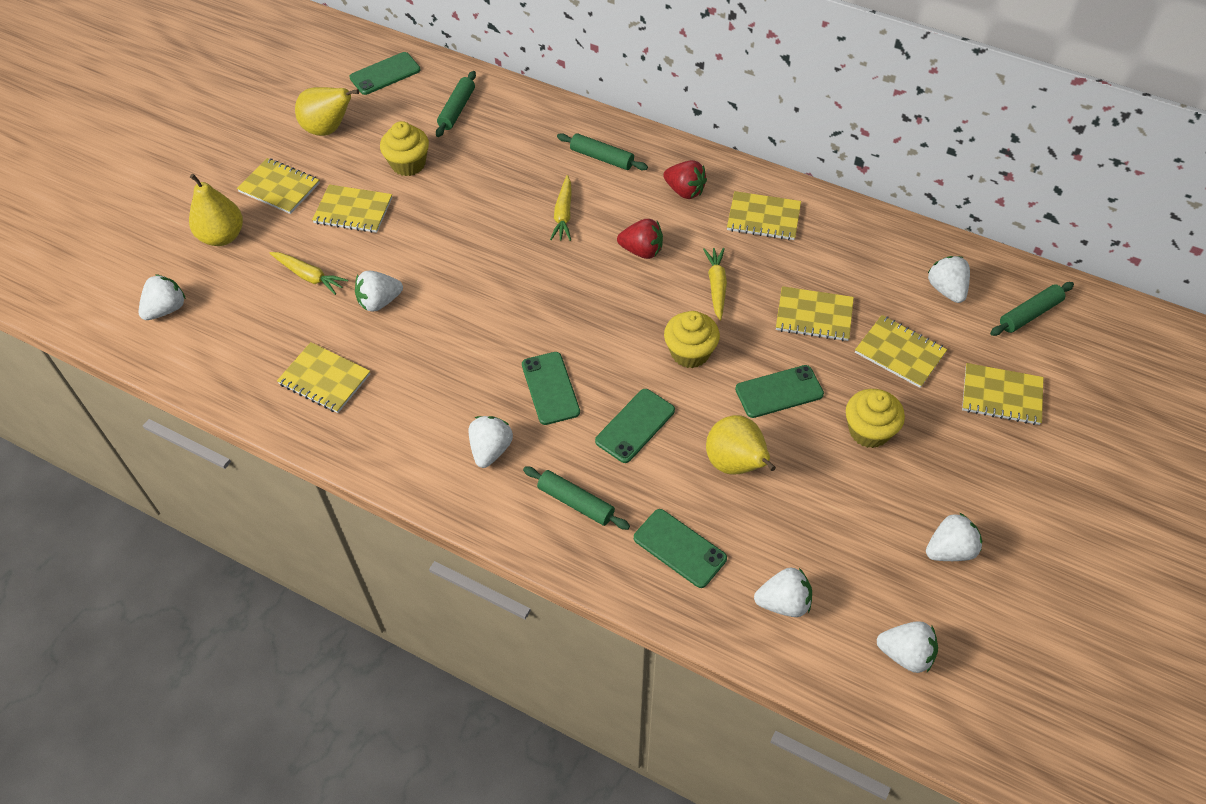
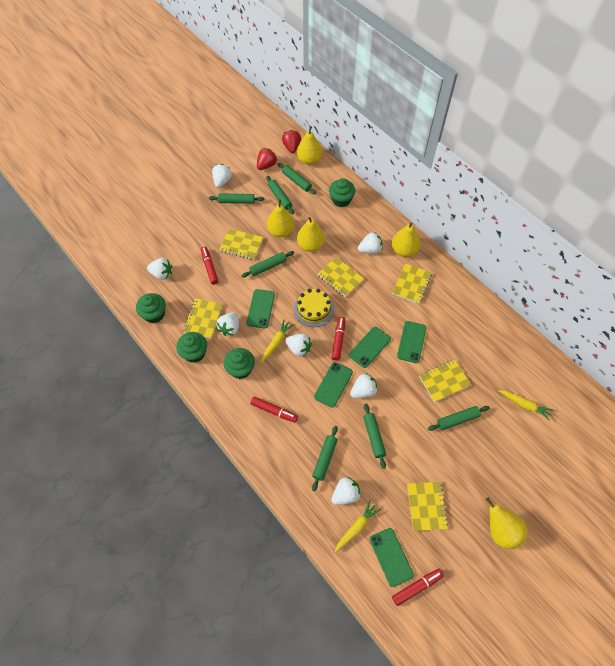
green cupcake: 0 -> 4
green rolling pin: 4 -> 7
red marker: 0 -> 4
yellow cake: 0 -> 1
yellow cupcake: 3 -> 0
yellow notebook: 7 -> 6
yellow pear: 3 -> 5

